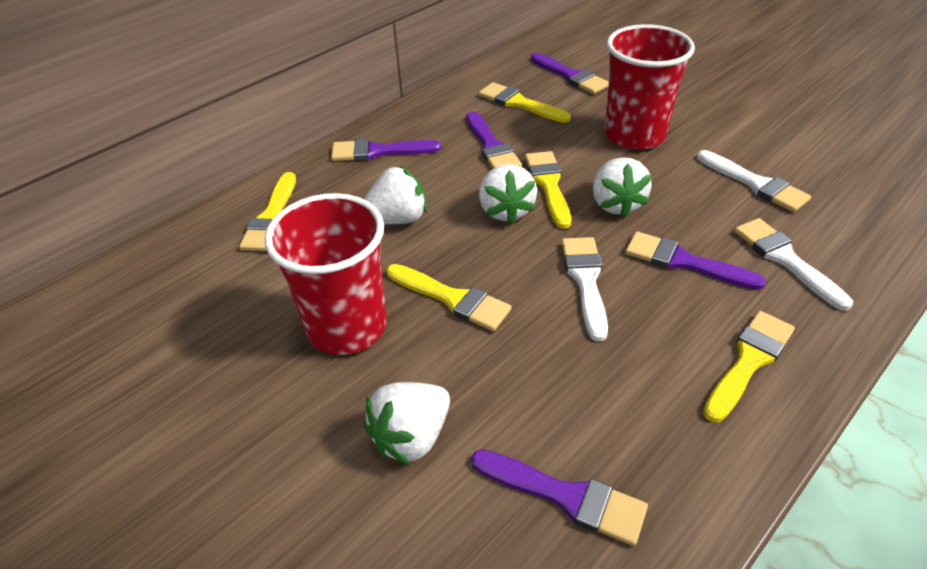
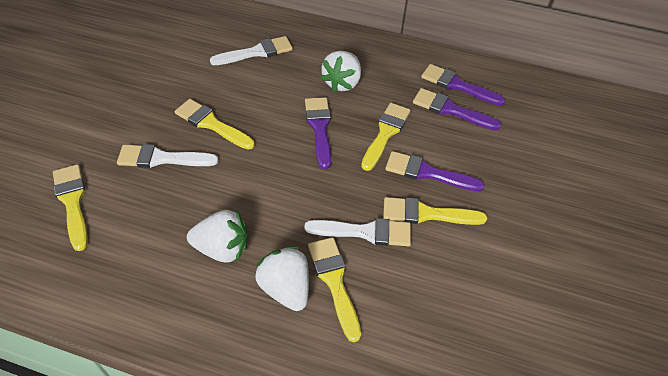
purple brush: 5 -> 4
red cup: 2 -> 0
white strawberry: 4 -> 3

